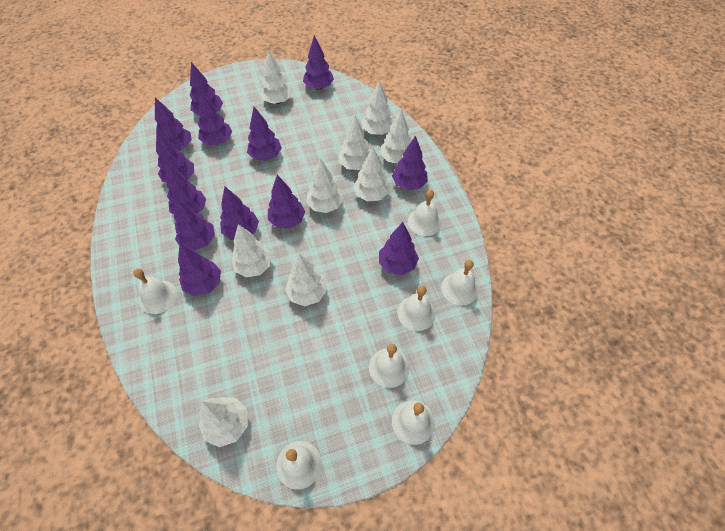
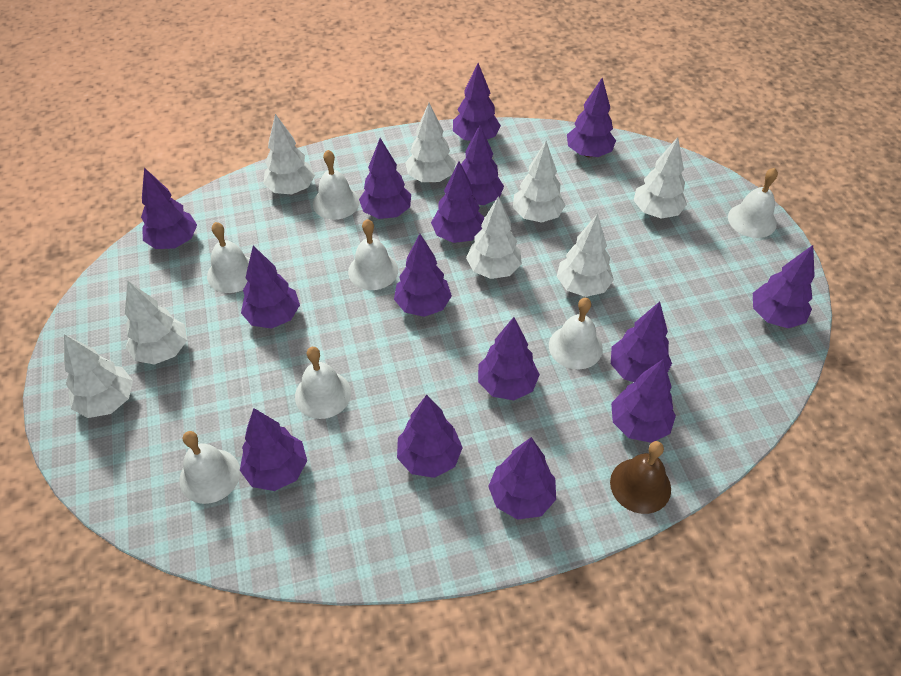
brown bell: 0 -> 1
purple tree: 13 -> 15
white tree: 9 -> 8

